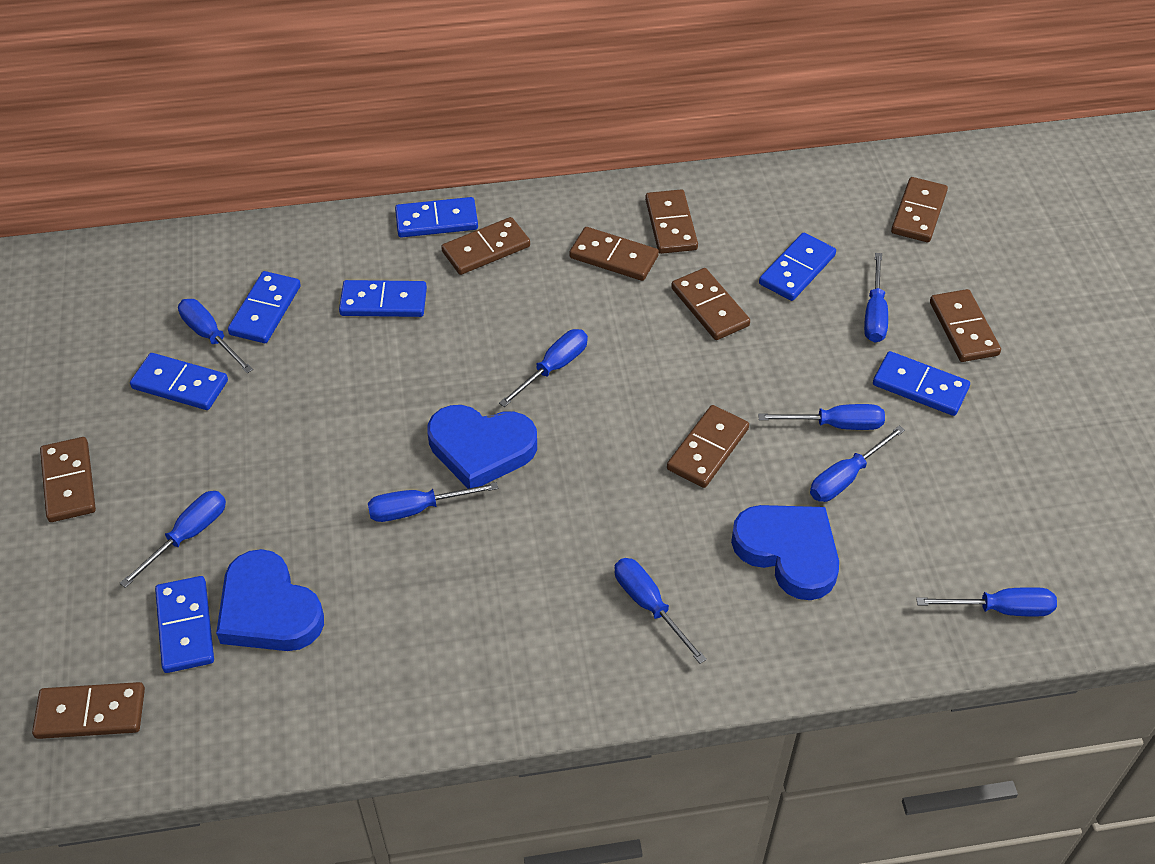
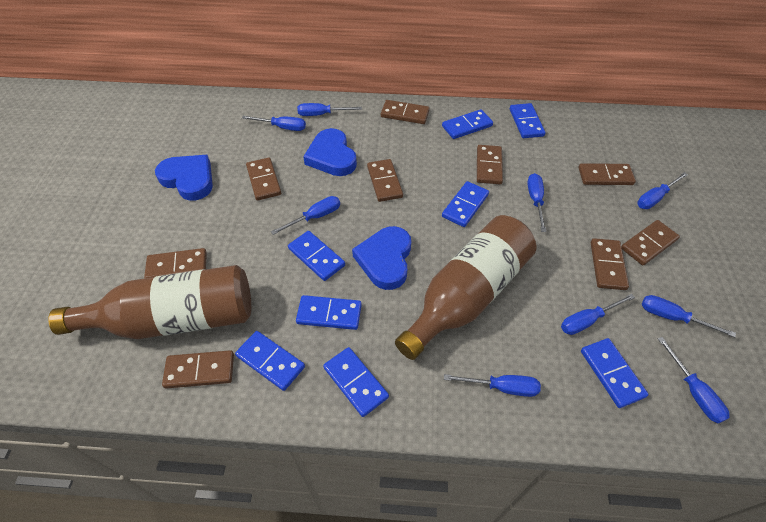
blue domino: 7 -> 8
brown bottle: 0 -> 2

